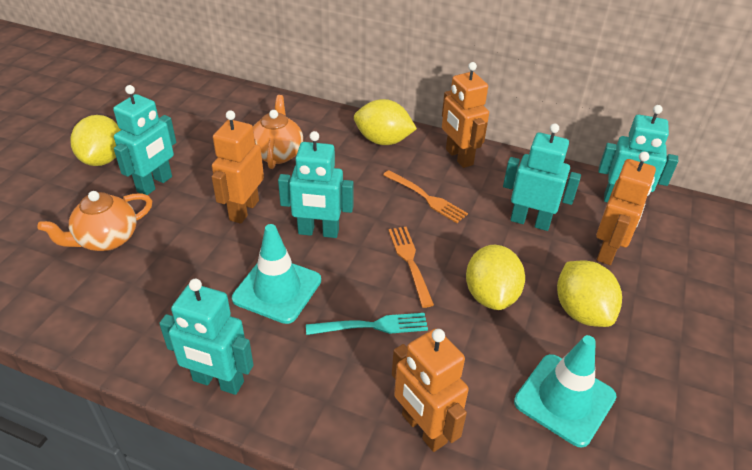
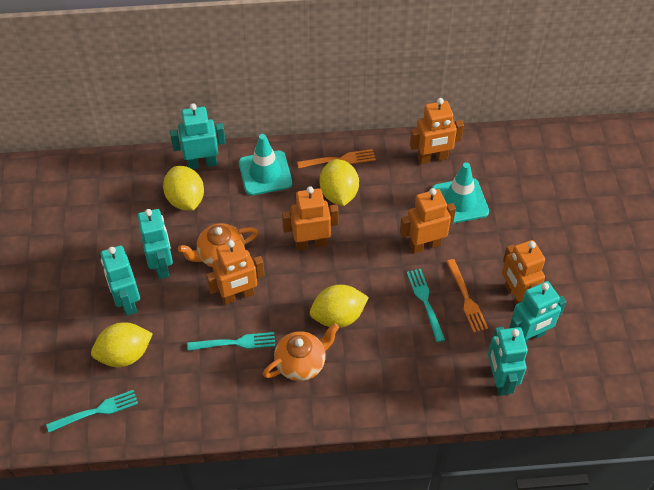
orange robot: 4 -> 5
turquoise fork: 1 -> 3

